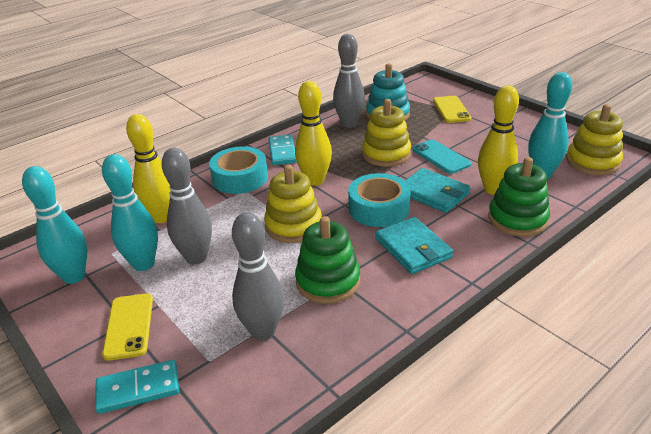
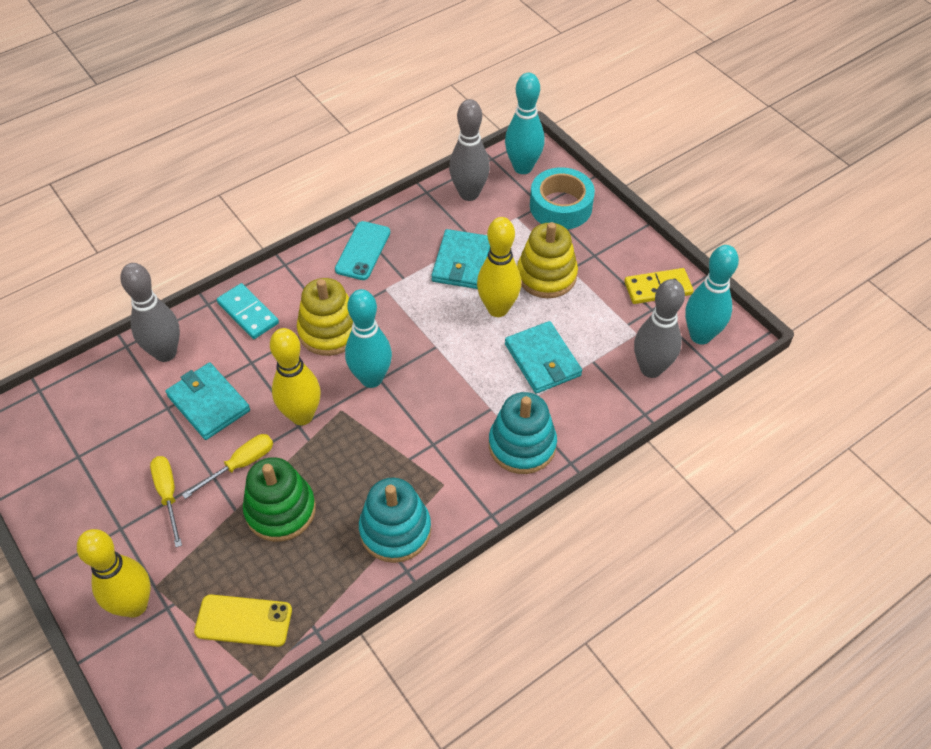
green stacking toy: 2 -> 1
turquoise domino: 2 -> 1
turquoise stacking toy: 1 -> 2
turquoise tape: 2 -> 1
turquoise wallet: 2 -> 3
yellow domino: 0 -> 1
yellow phone: 2 -> 1
yellow screwdriver: 0 -> 2
yellow stacking toy: 3 -> 2

